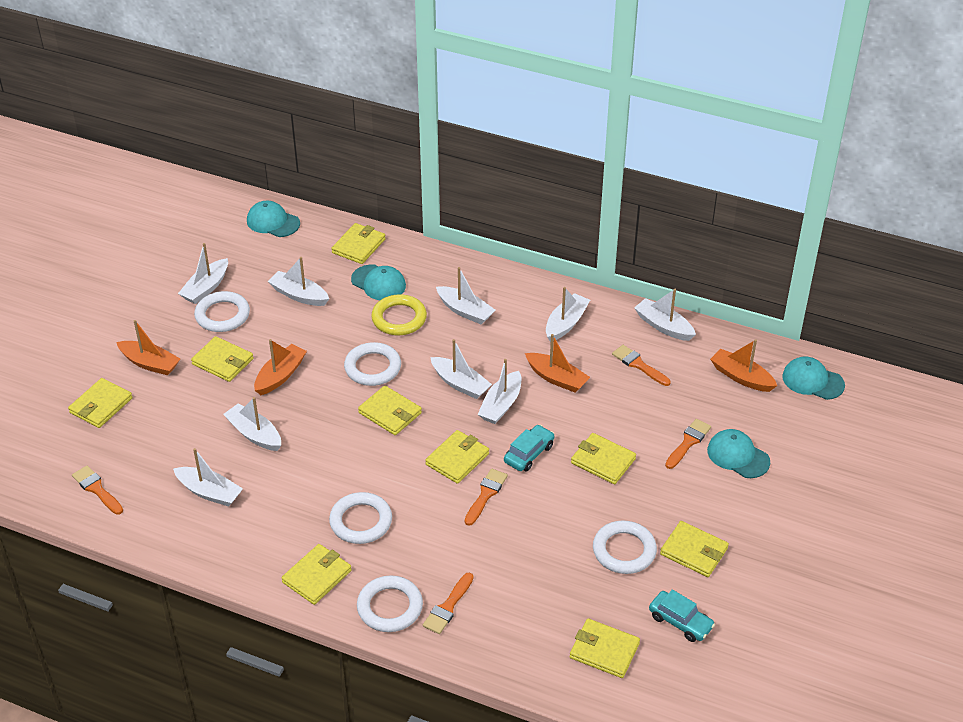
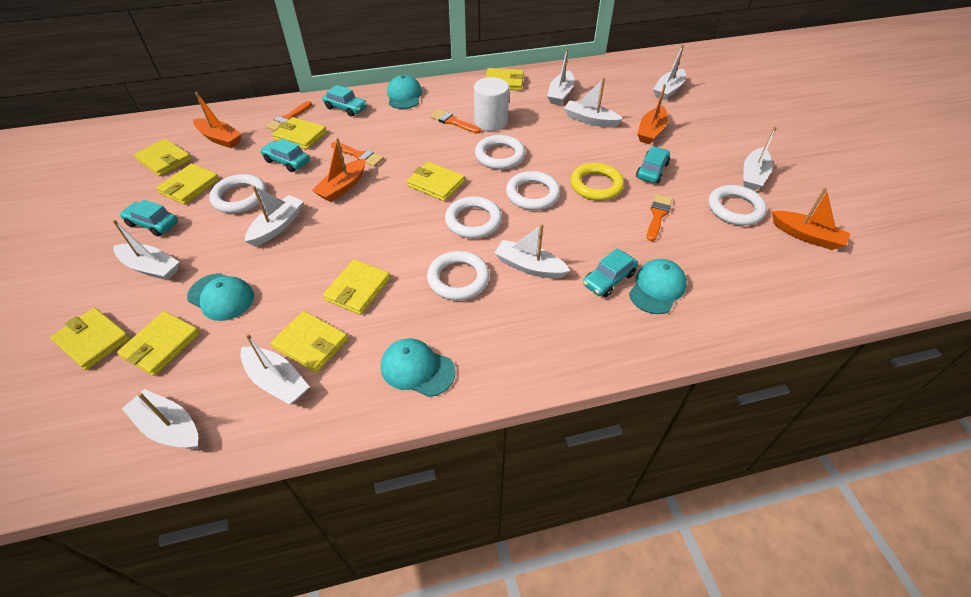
orange brush: 5 -> 4
turquoise car: 2 -> 5
white cylinder: 0 -> 1
white ring: 5 -> 6

